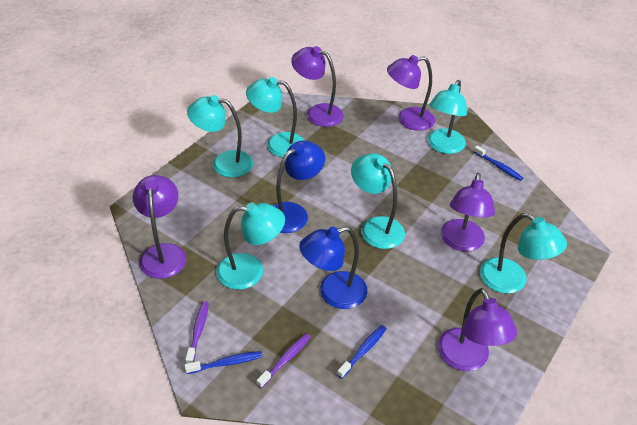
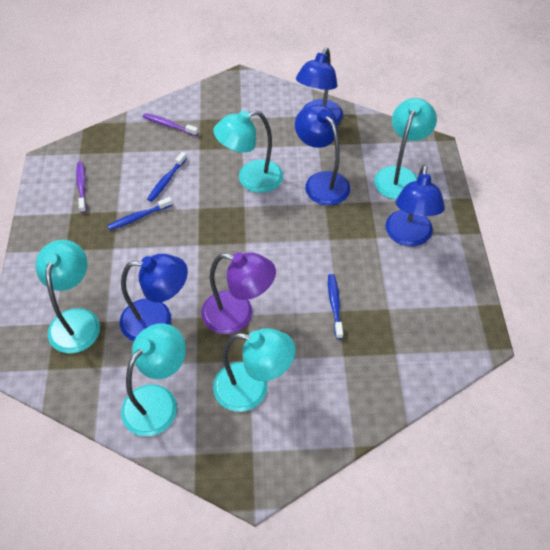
blue lamp: 2 -> 4
purple lamp: 5 -> 1
turquoise lamp: 6 -> 5

